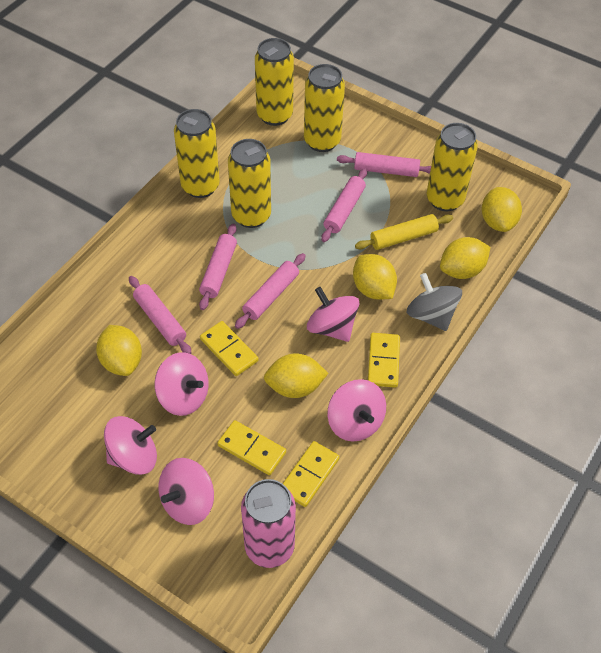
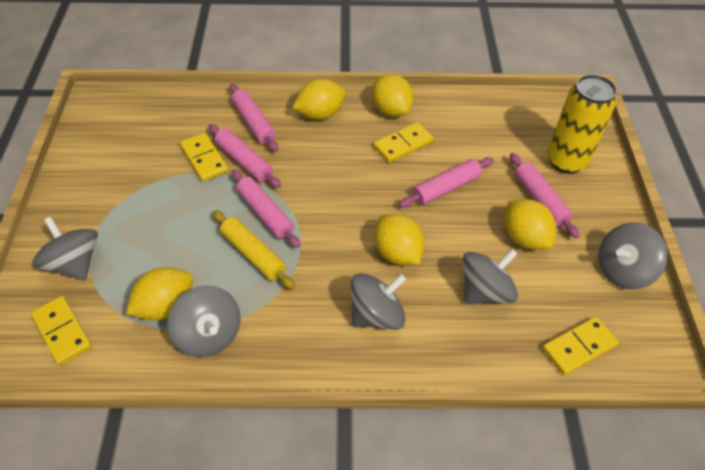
grey spinning top: 1 -> 5
pink can: 1 -> 0
pink spinning top: 5 -> 0
yellow can: 5 -> 1

